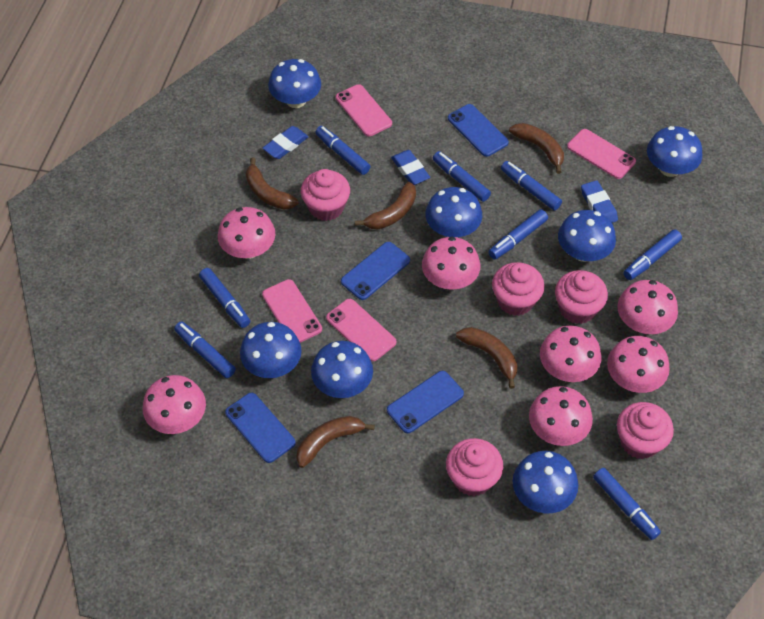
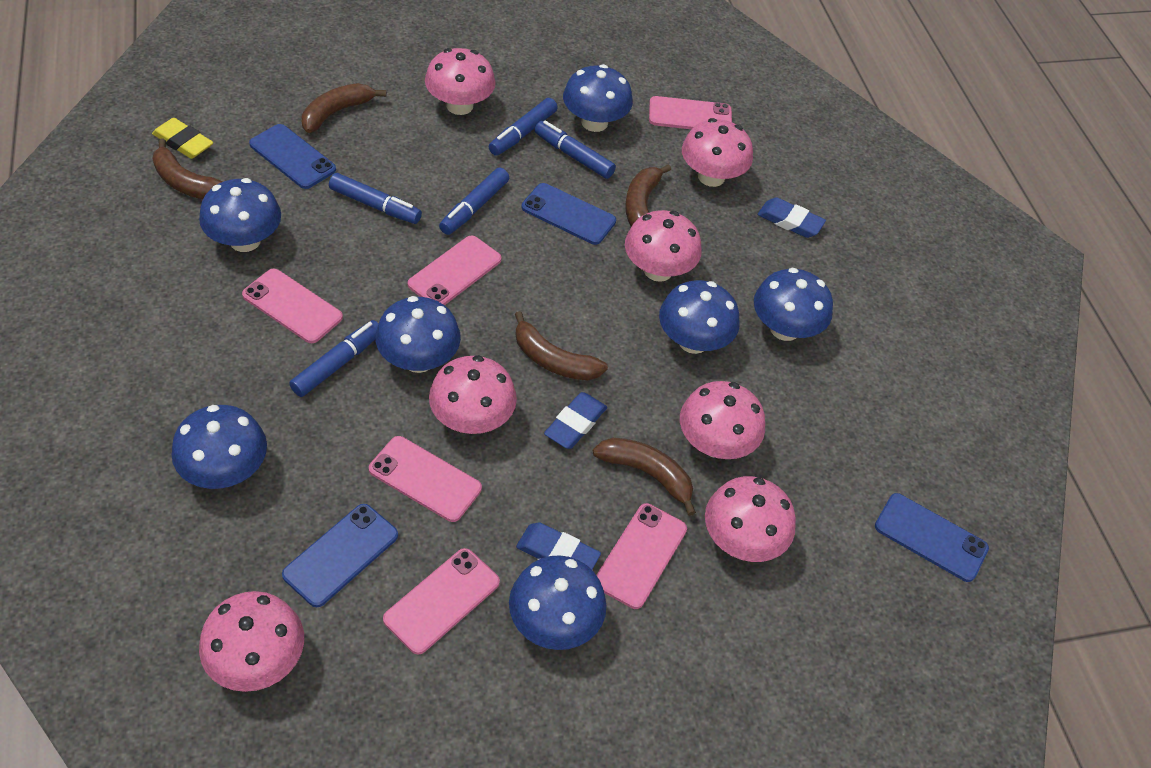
blue marker: 8 -> 5
pink cupcake: 5 -> 0
pink phone: 4 -> 6
yellow eraser: 0 -> 1

